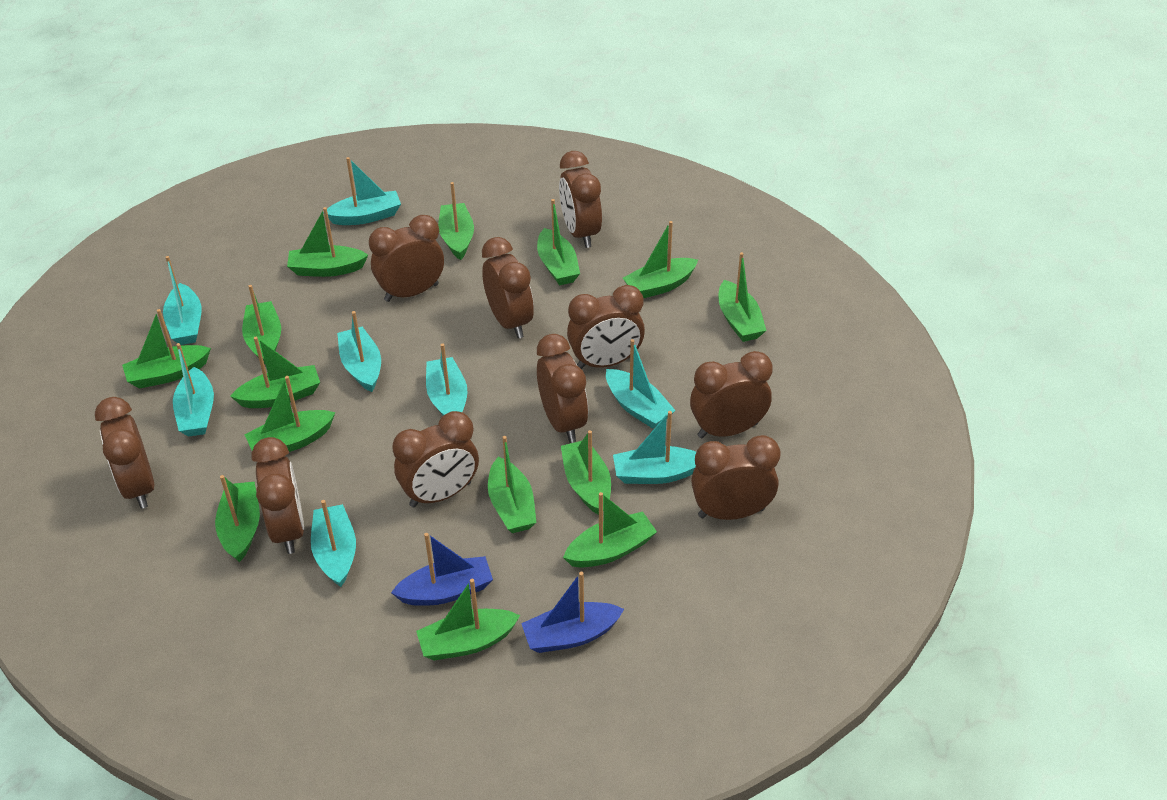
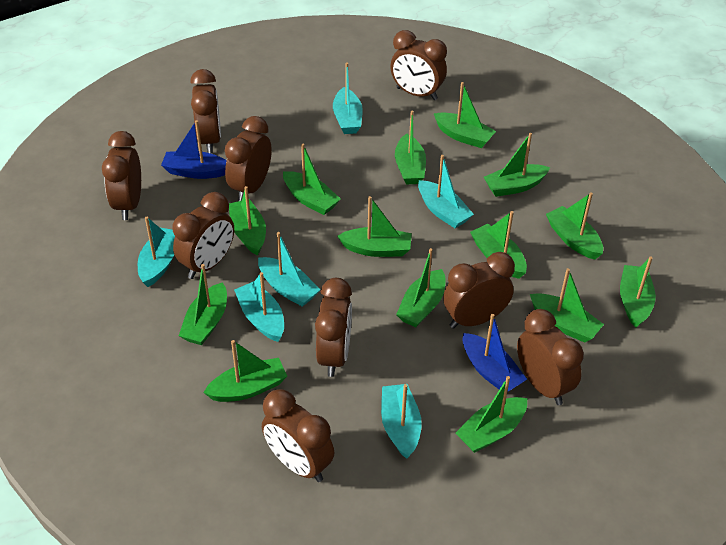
brown clock: 10 -> 9
turquoise boat: 8 -> 6

